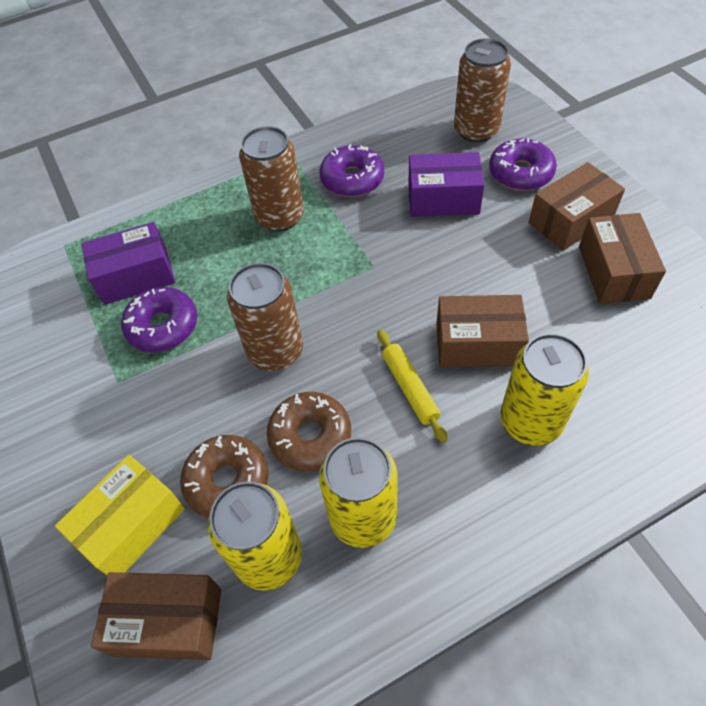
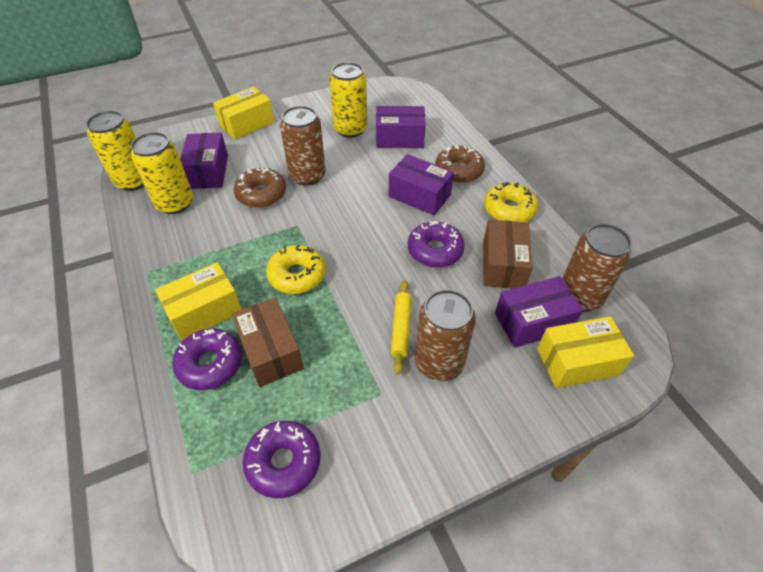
brown box: 4 -> 2
purple box: 2 -> 4
yellow box: 1 -> 3
yellow donut: 0 -> 2

